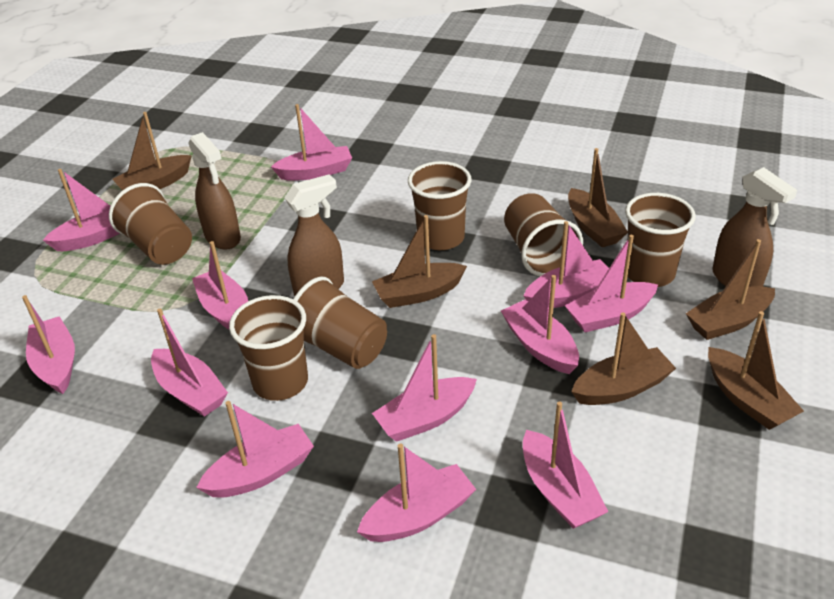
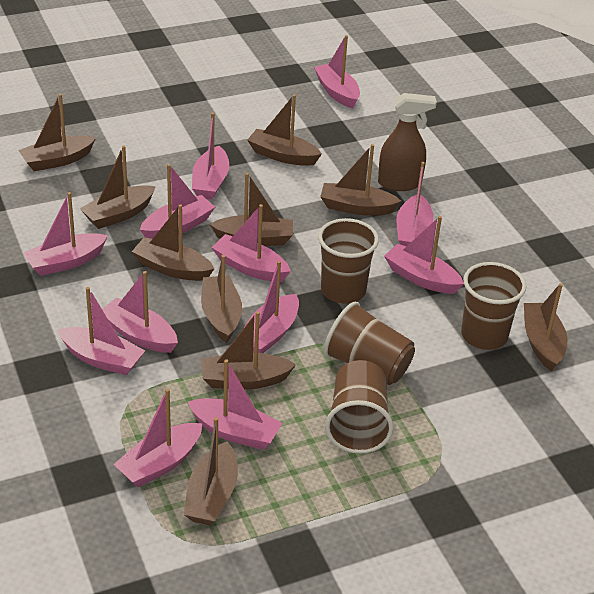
brown boat: 6 -> 10
brown cup: 6 -> 4
brown spray bottle: 3 -> 1

